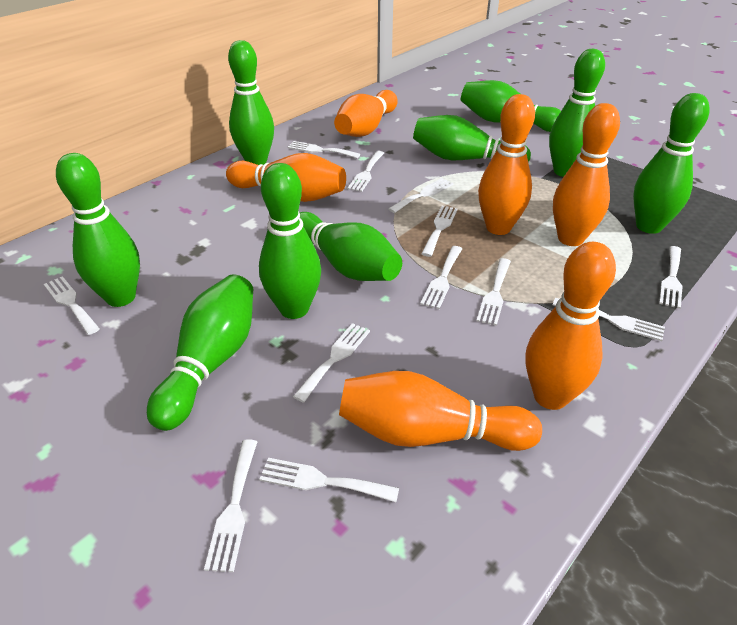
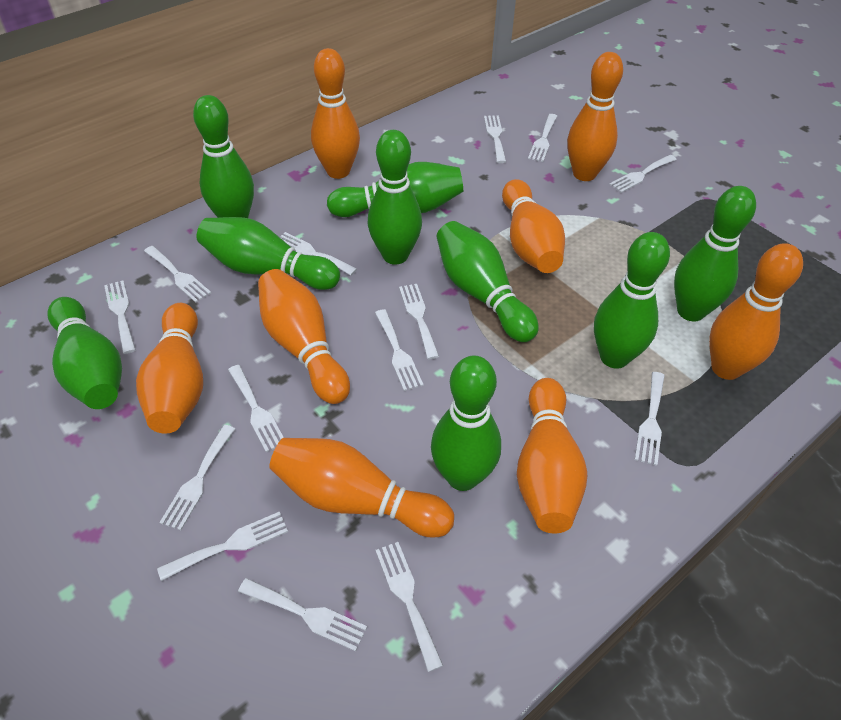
orange bowling pin: 6 -> 8
white fork: 12 -> 14

